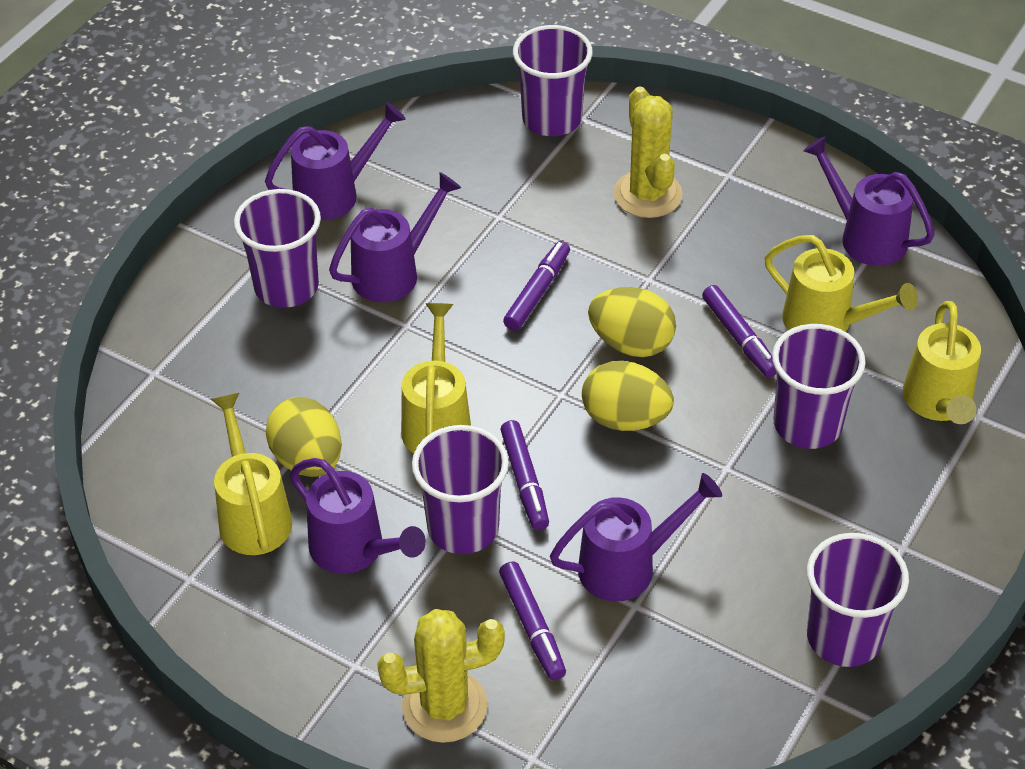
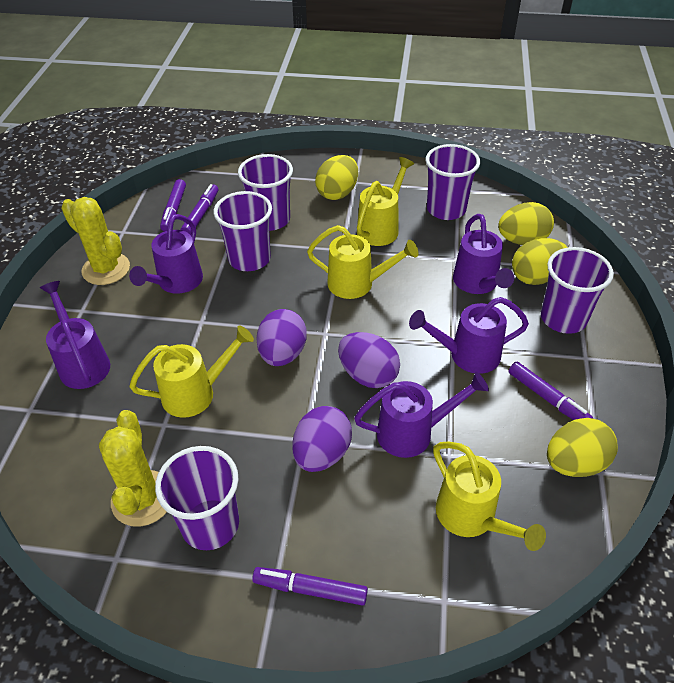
purple egg: 0 -> 3
yellow egg: 3 -> 4

